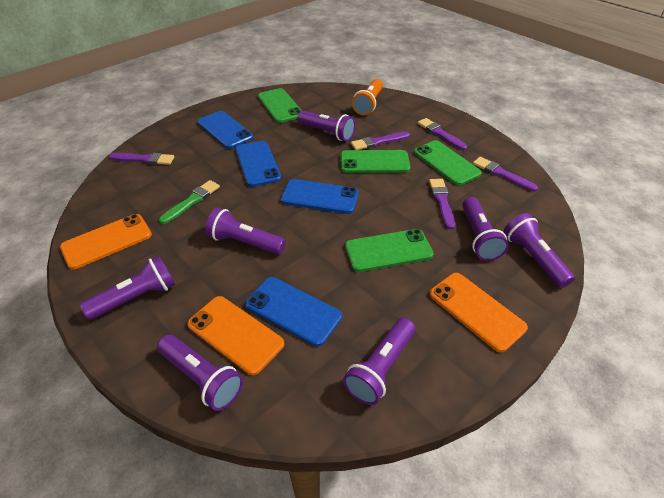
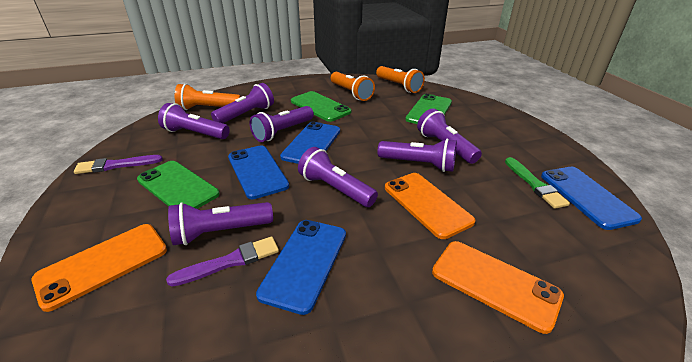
green phone: 4 -> 3
orange flashlight: 1 -> 3
purple brush: 5 -> 2

